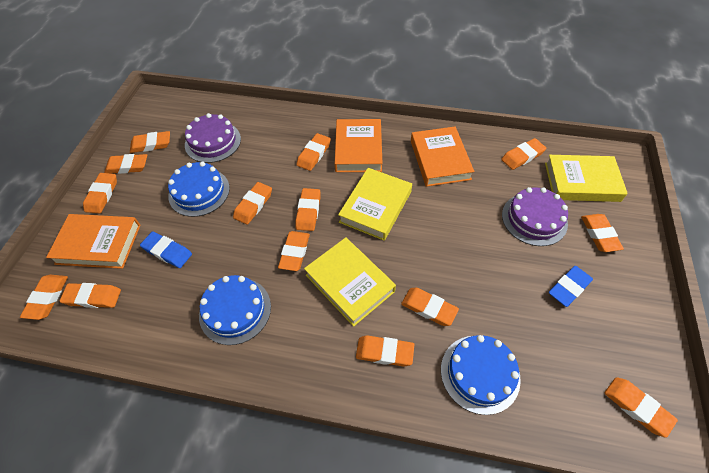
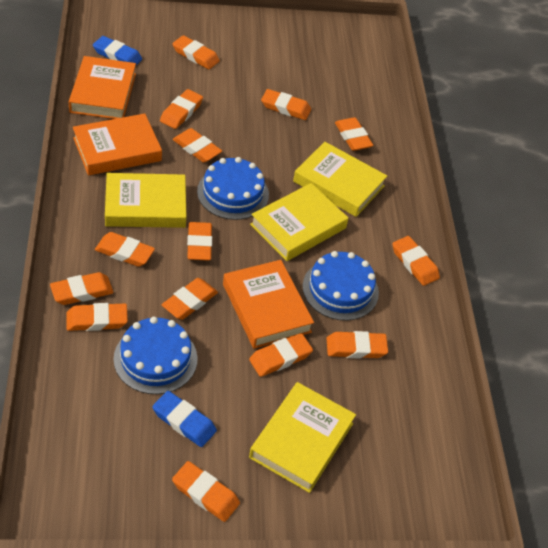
purple cake: 2 -> 0
yellow book: 3 -> 4

